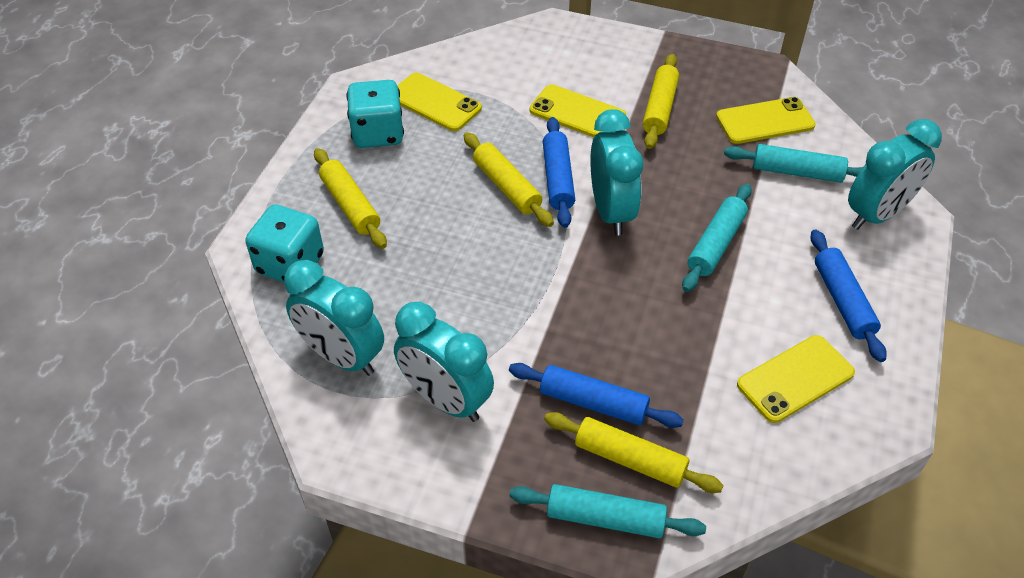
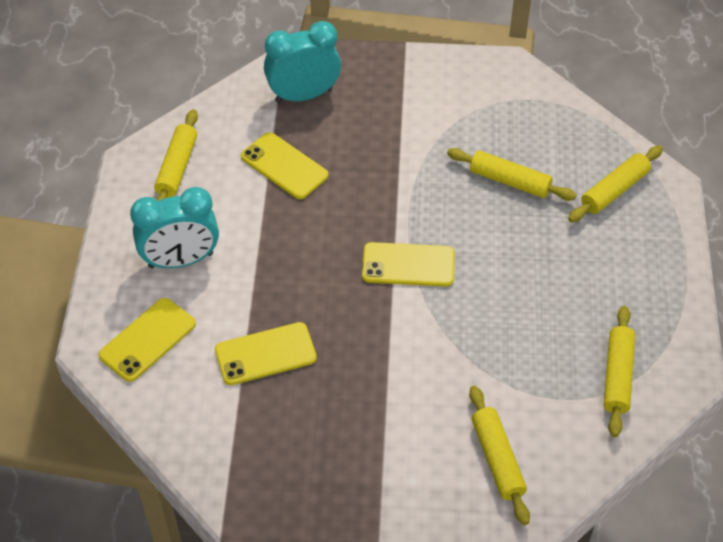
blue rolling pin: 3 -> 0
turquoise clock: 4 -> 2
turquoise dice: 2 -> 0
turquoise rolling pin: 3 -> 0
yellow rolling pin: 4 -> 5

